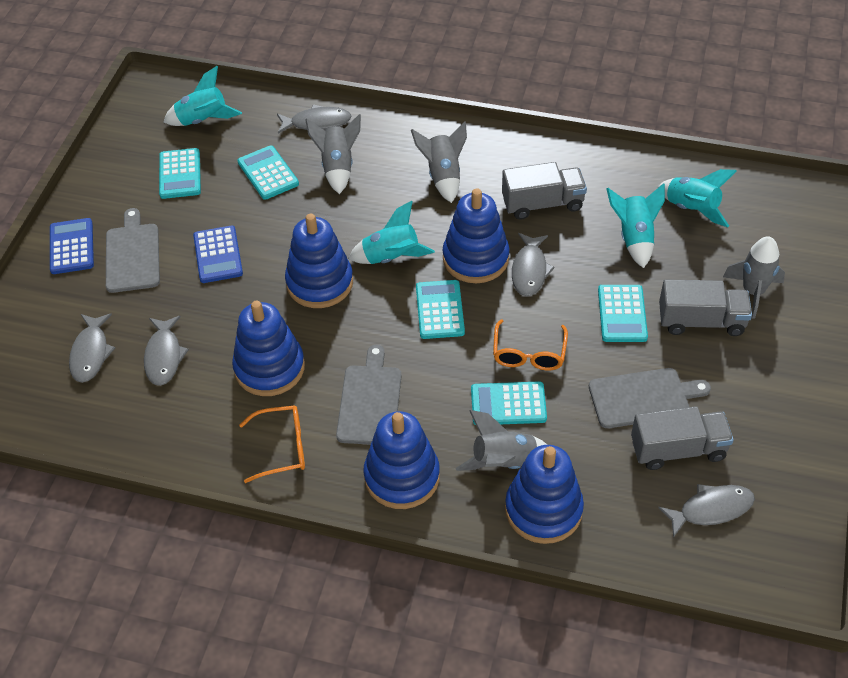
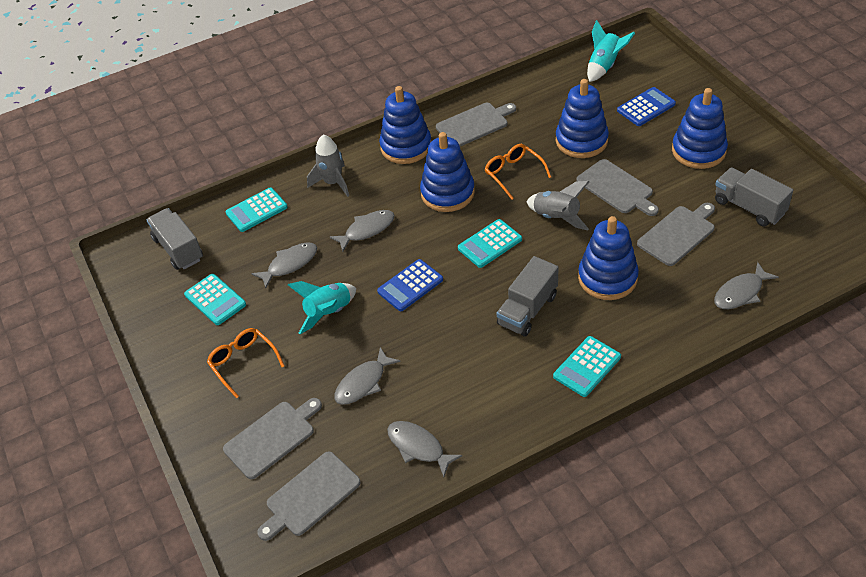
grey cutting board: 3 -> 5
grey rocket: 4 -> 2
turquoise calculator: 5 -> 4
turquoise rocket: 4 -> 2

